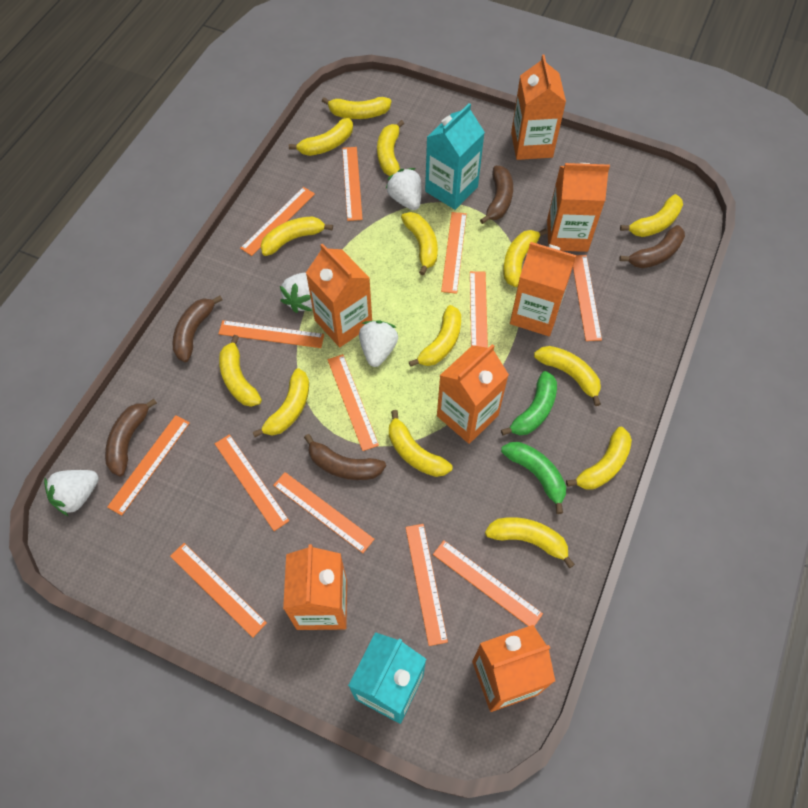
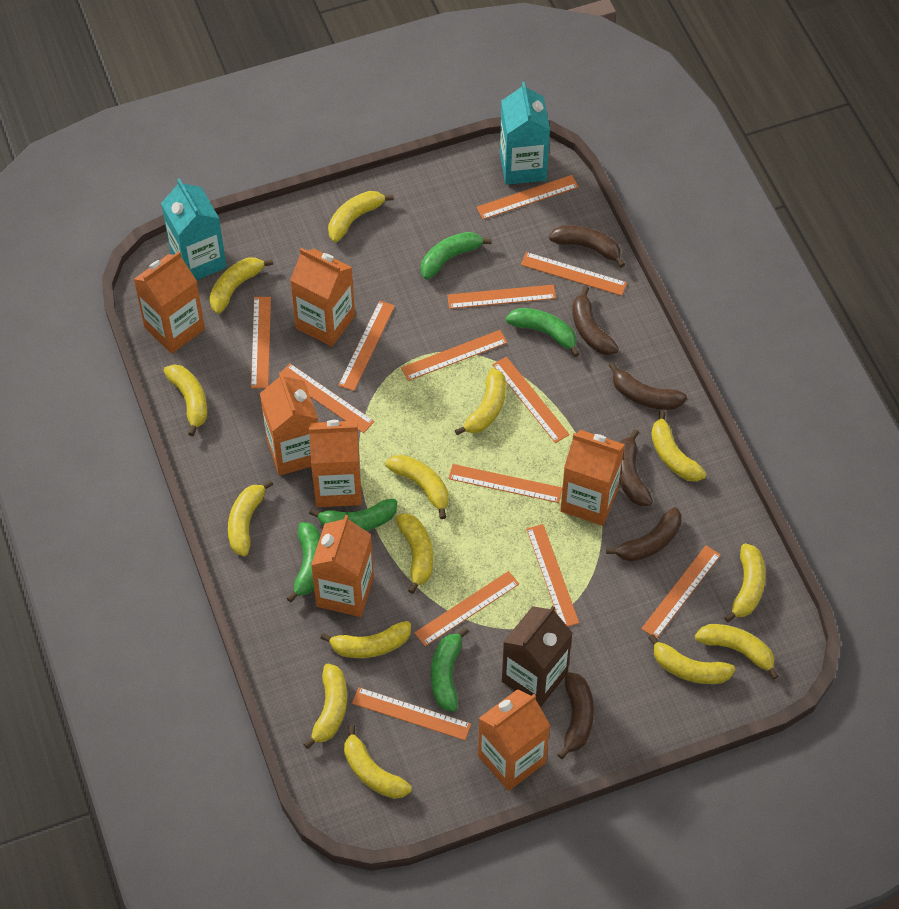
brown banana: 5 -> 6
brown carton: 0 -> 1
green banana: 2 -> 5
white strawberry: 4 -> 0

